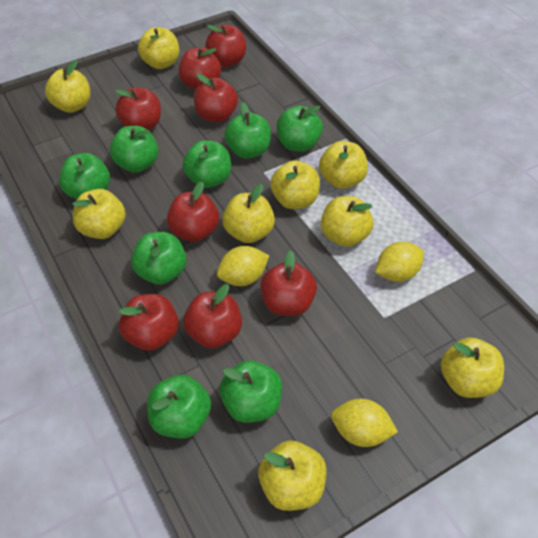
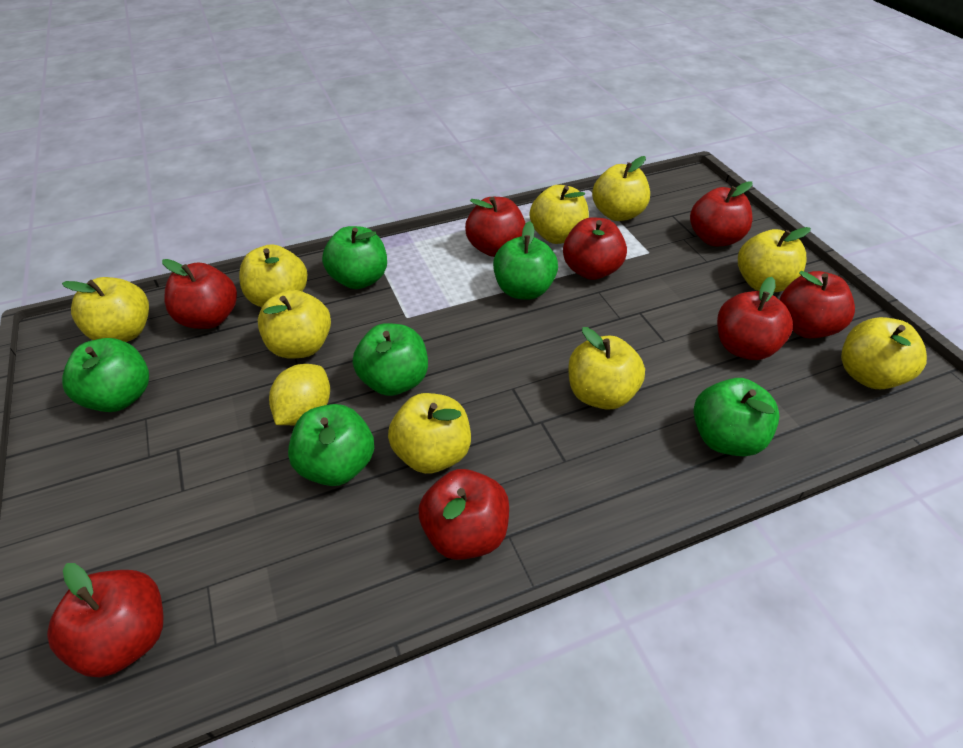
green apple: 8 -> 6
yellow lemon: 3 -> 1

